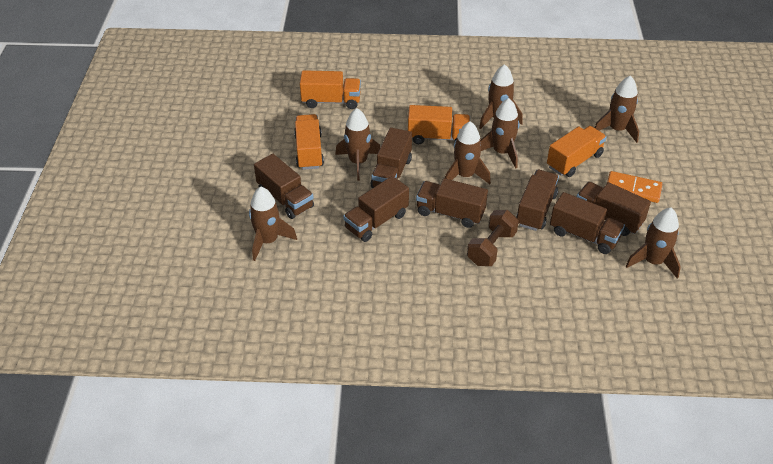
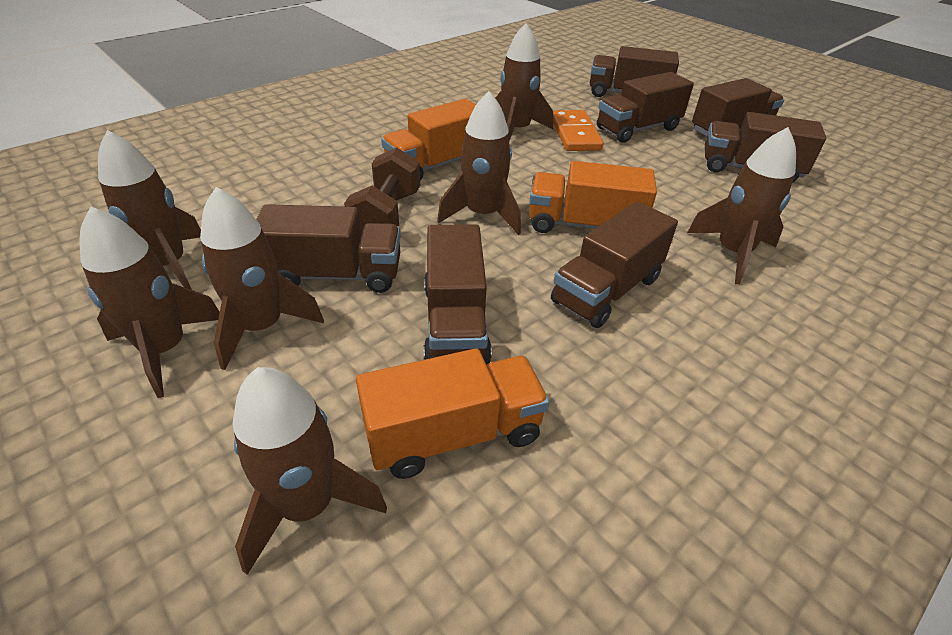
orange truck: 4 -> 3

